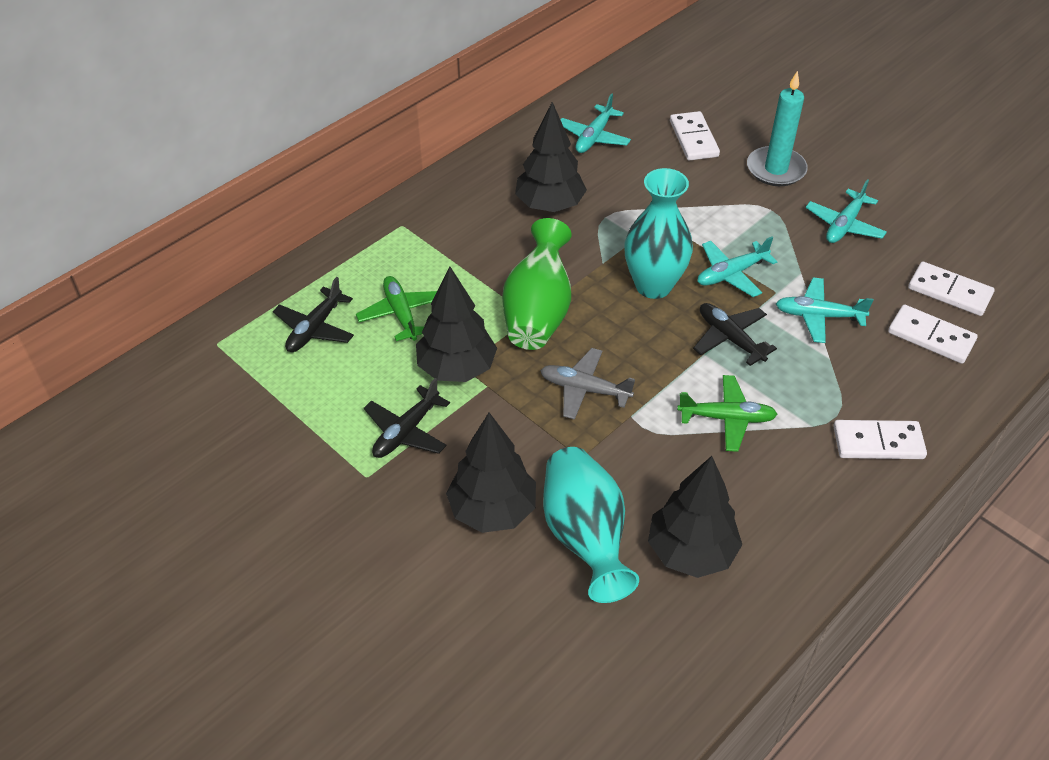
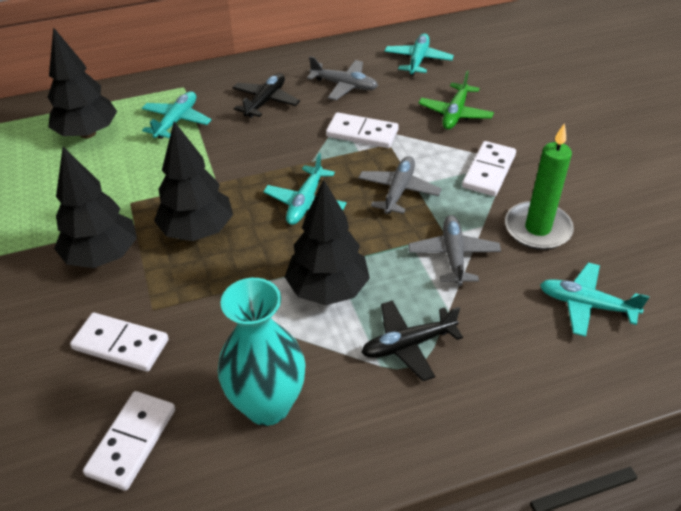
black plane: 3 -> 2
green candle: 0 -> 1
green plane: 2 -> 1
green vase: 1 -> 0
grey plane: 1 -> 3
turquoise candle: 1 -> 0
turquoise vase: 2 -> 1

